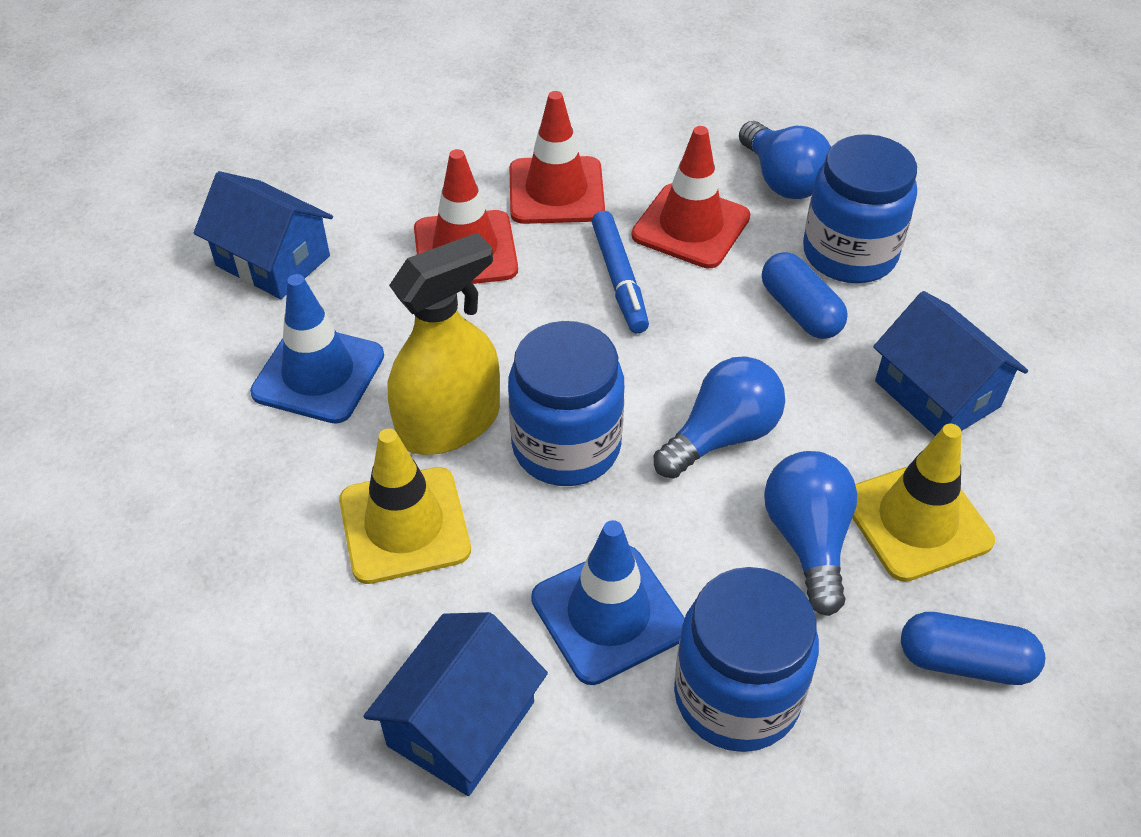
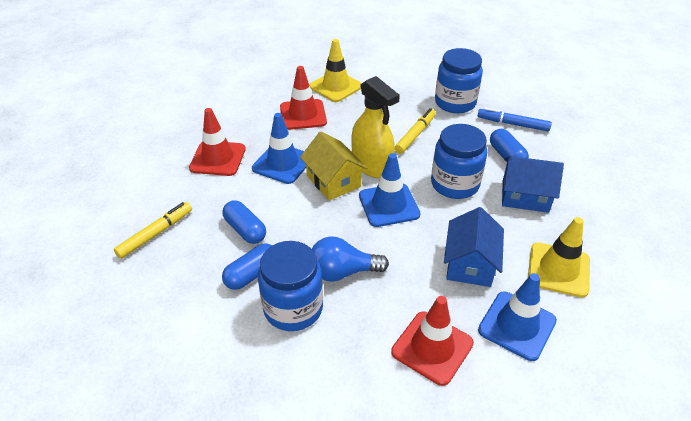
blue capsule: 2 -> 3
blue house: 3 -> 2
blue light bulb: 3 -> 1
blue traffic cone: 2 -> 3
yellow house: 0 -> 1
yellow marker: 0 -> 2

